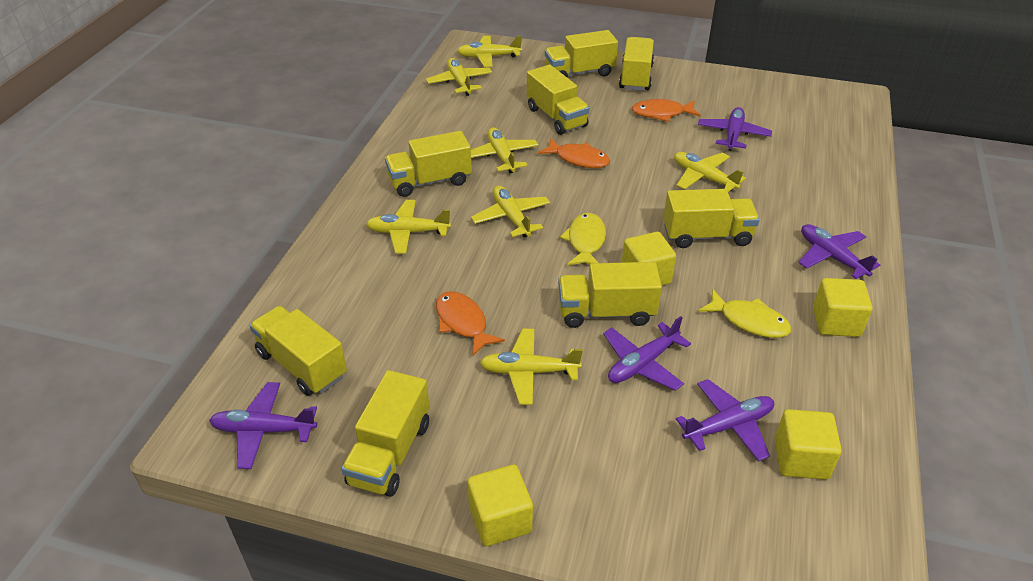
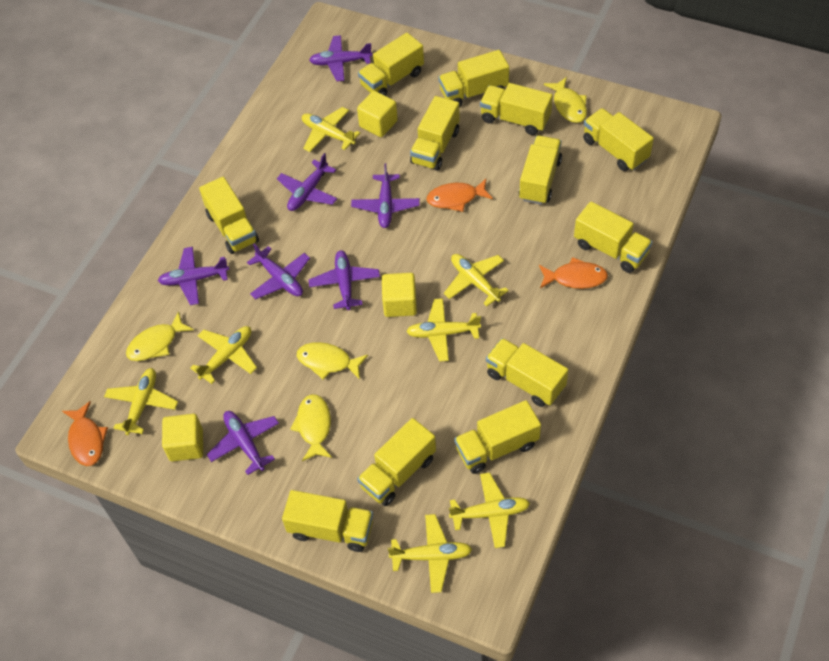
purple plane: 5 -> 7
yellow cube: 4 -> 3
yellow fish: 2 -> 4
yellow truck: 8 -> 12

